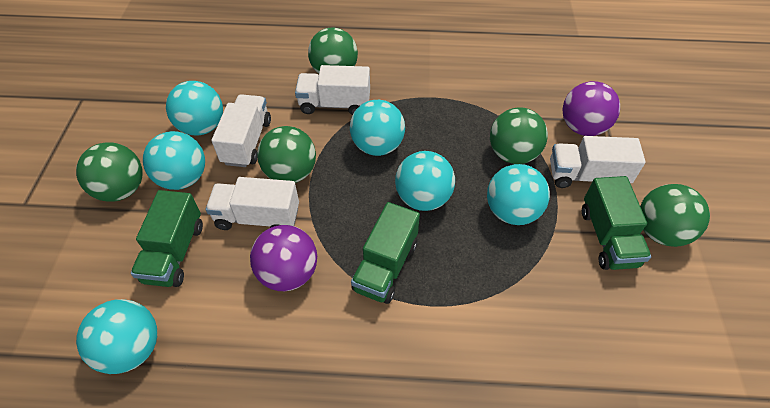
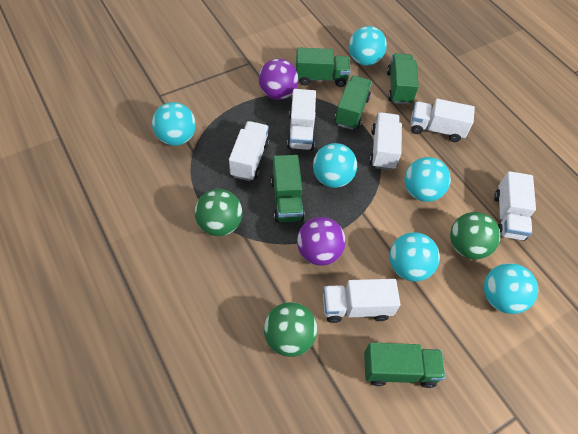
green ball: 5 -> 3
green truck: 3 -> 5
white truck: 4 -> 6

